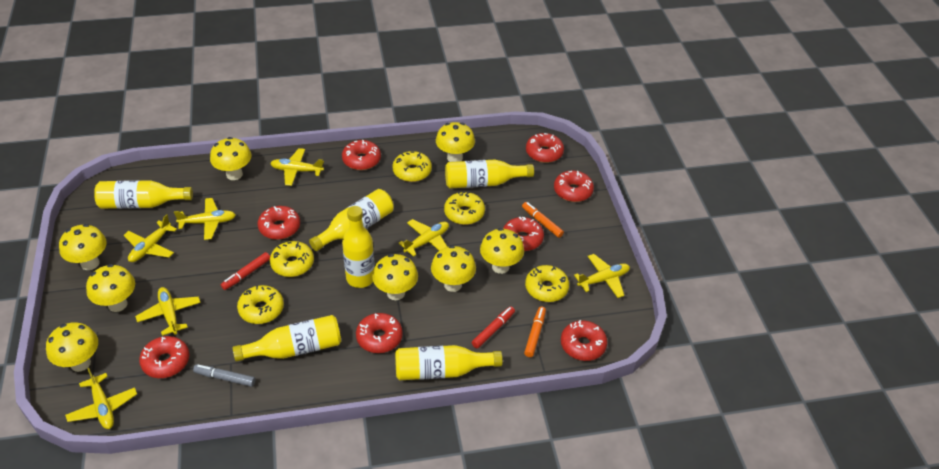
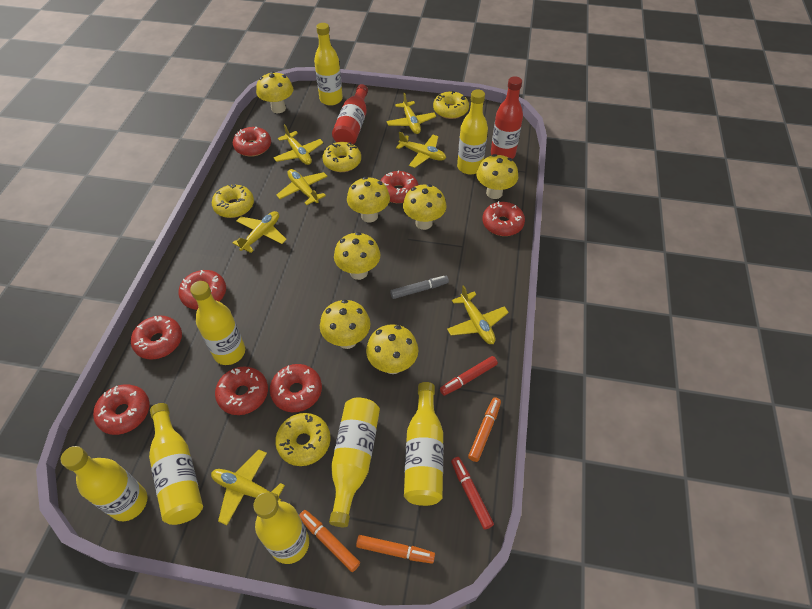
orange marker: 2 -> 3
red bottle: 0 -> 2
yellow bottle: 6 -> 8
yellow donut: 5 -> 4
yellow mushroom: 8 -> 7

